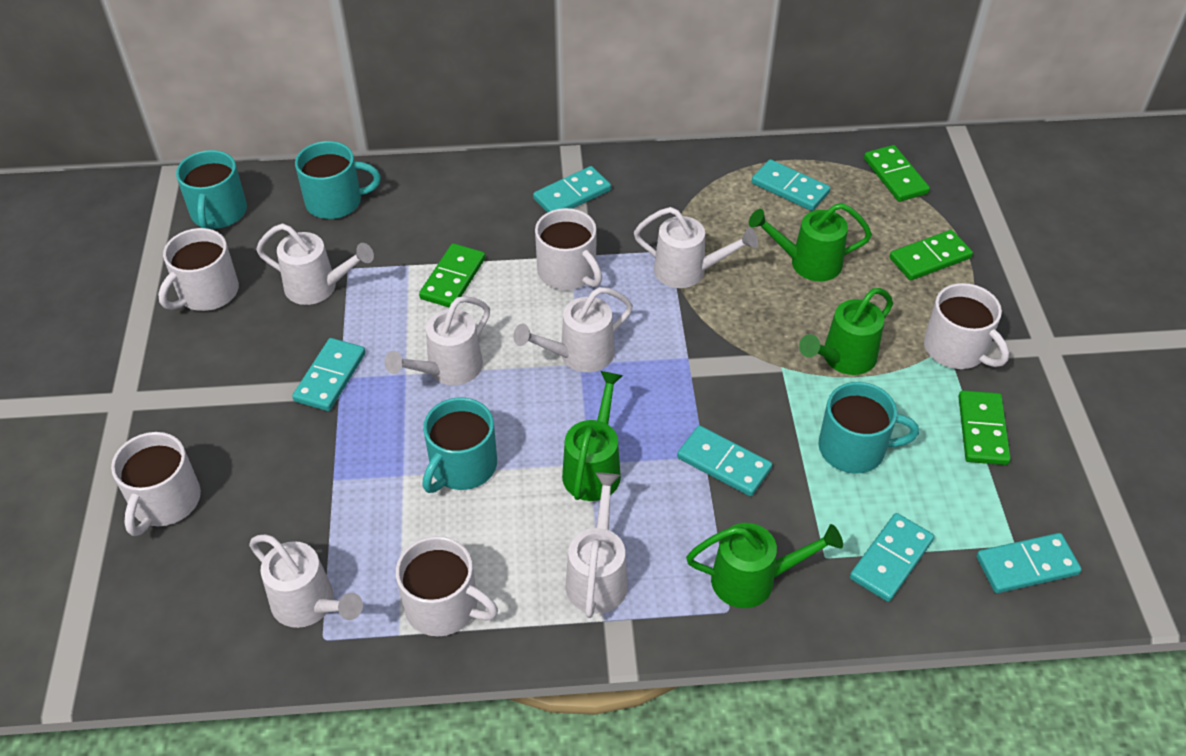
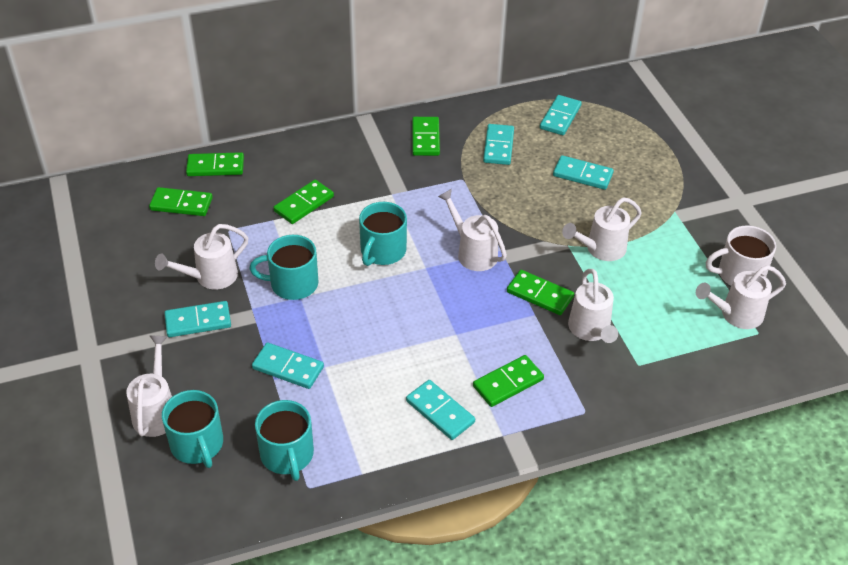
green domino: 4 -> 6
green watering can: 4 -> 0
white mug: 5 -> 1

